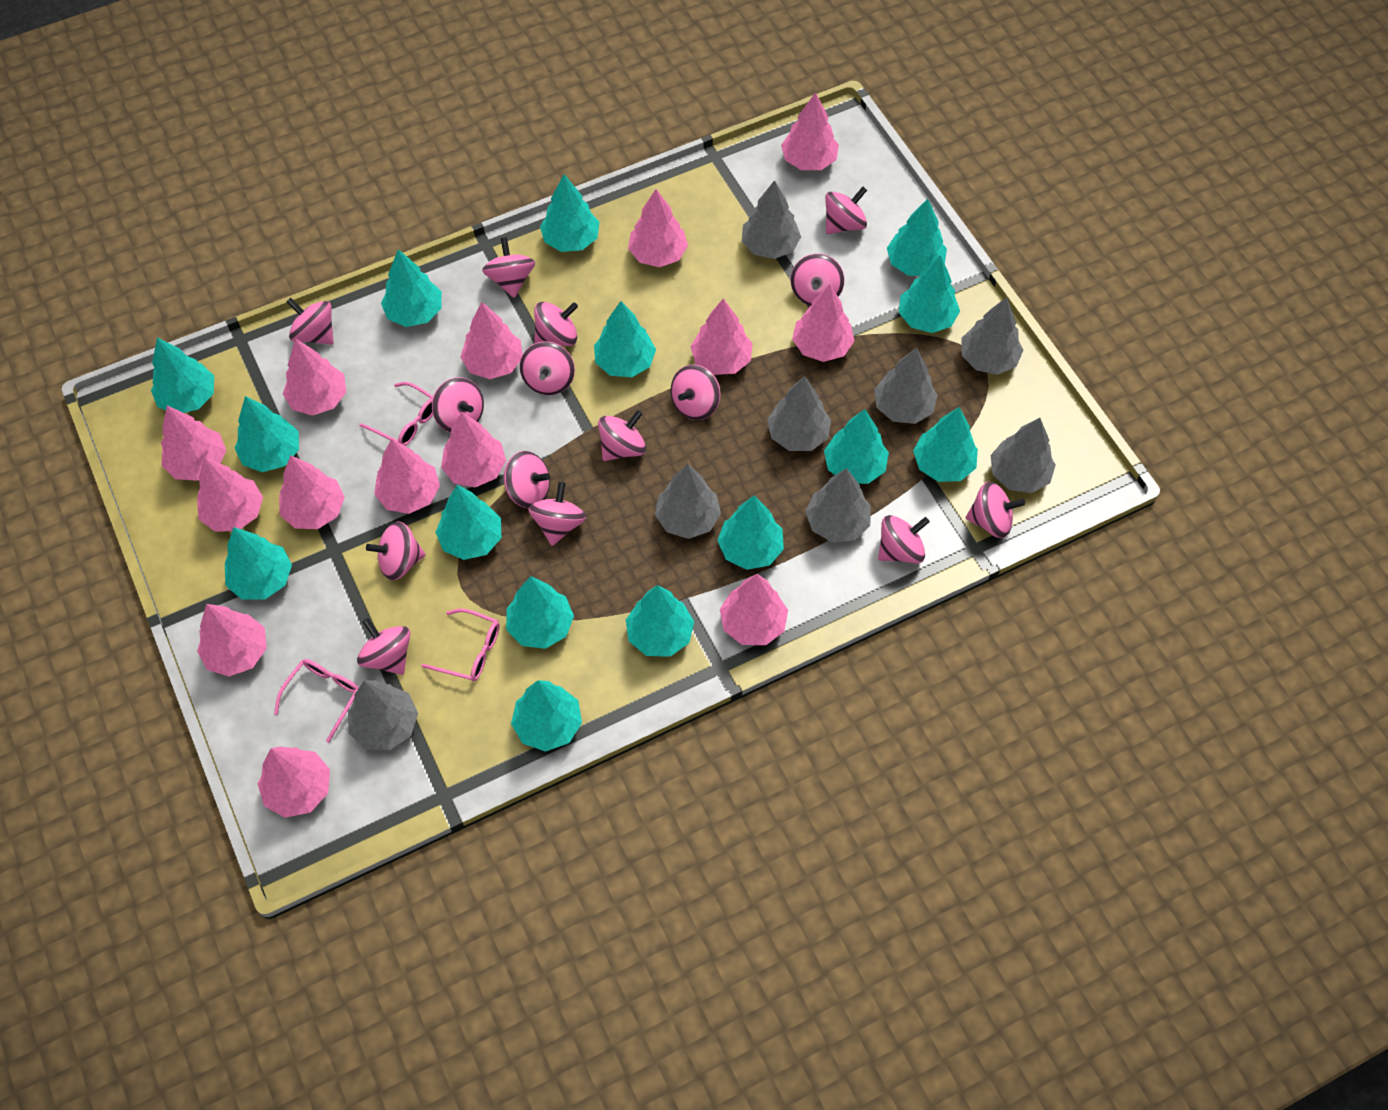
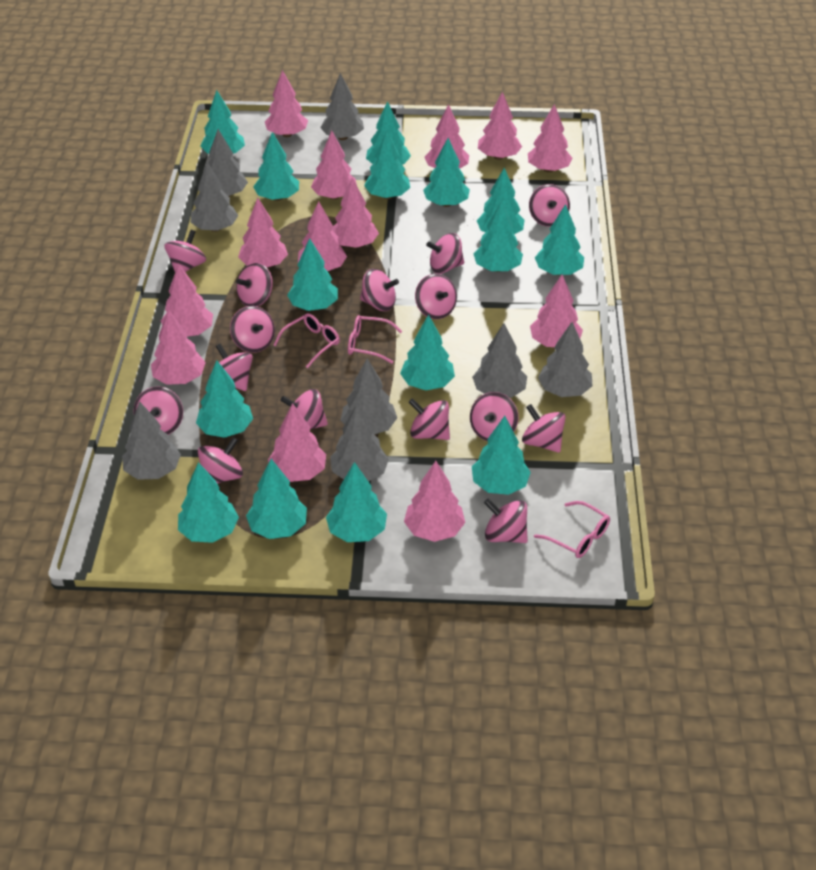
pink tree: 14 -> 13

